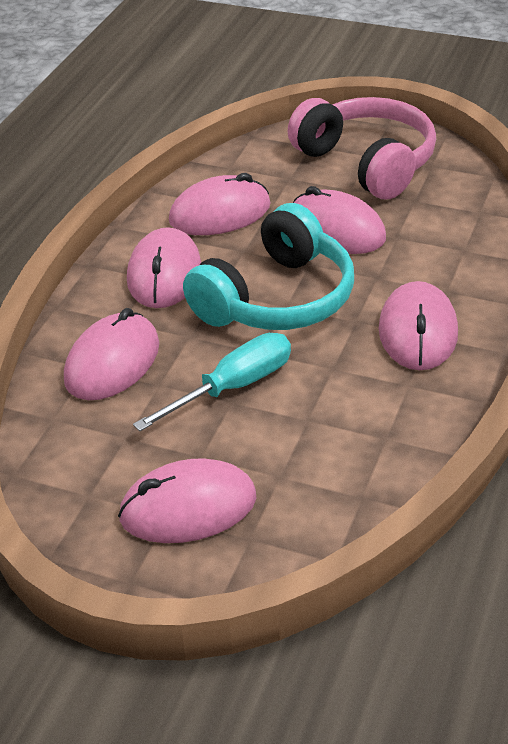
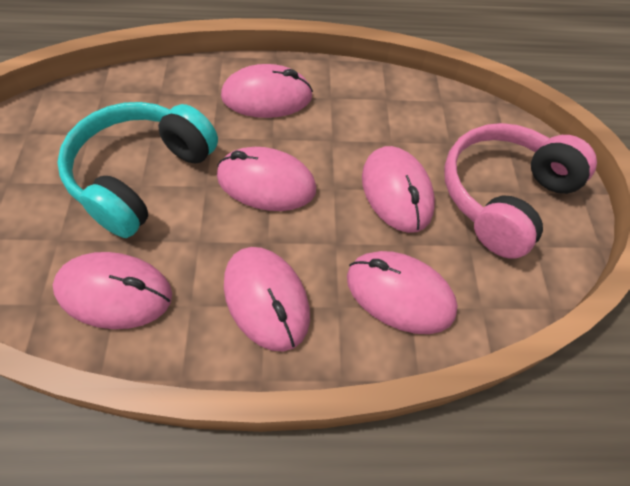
turquoise screwdriver: 1 -> 0

